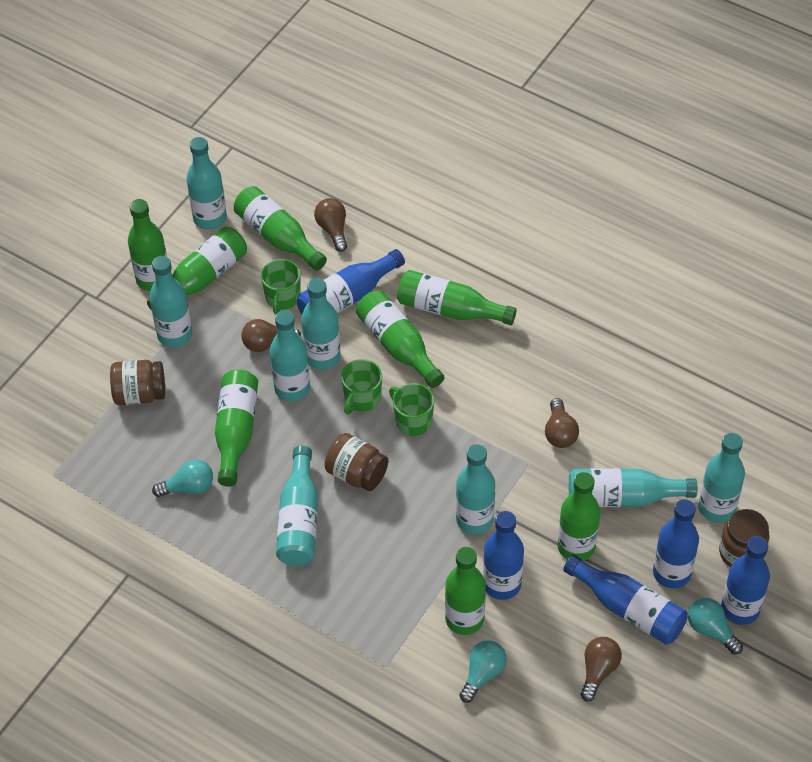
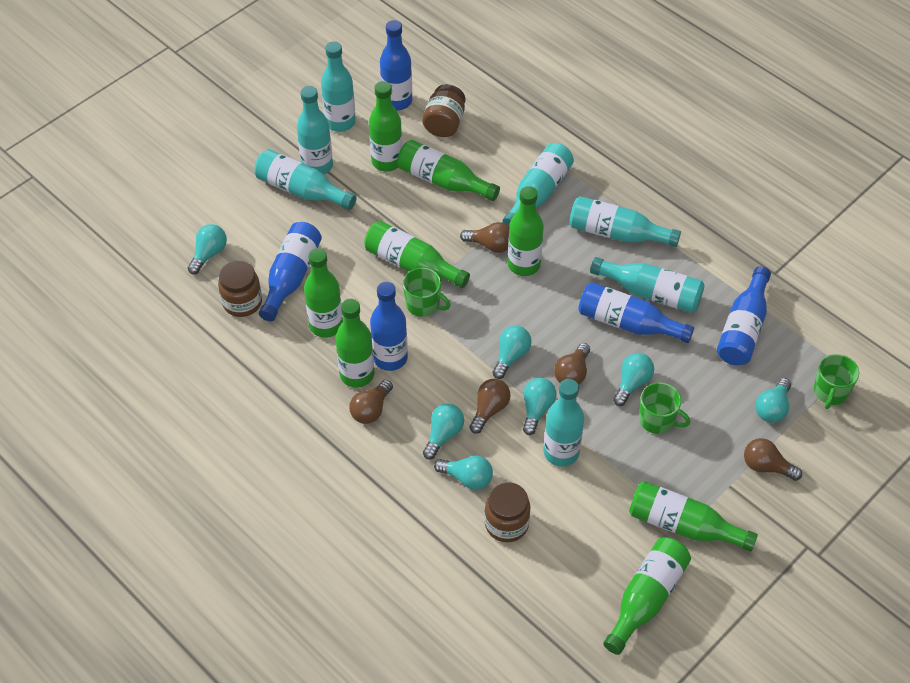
brown light bulb: 4 -> 5
turquoise bottle: 8 -> 7
turquoise light bulb: 3 -> 7

